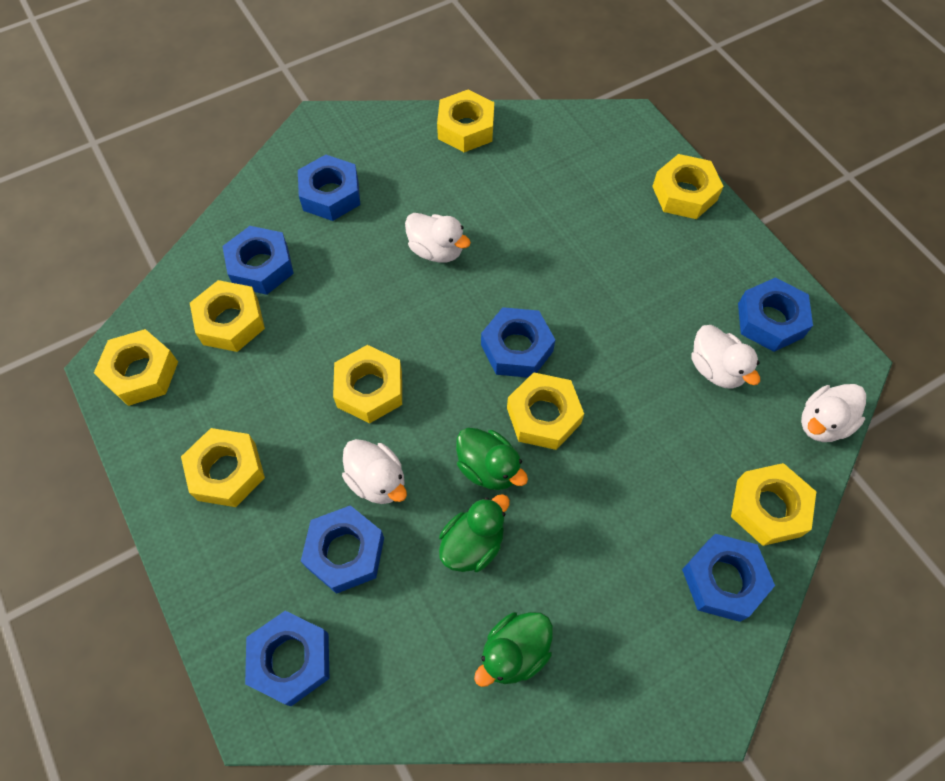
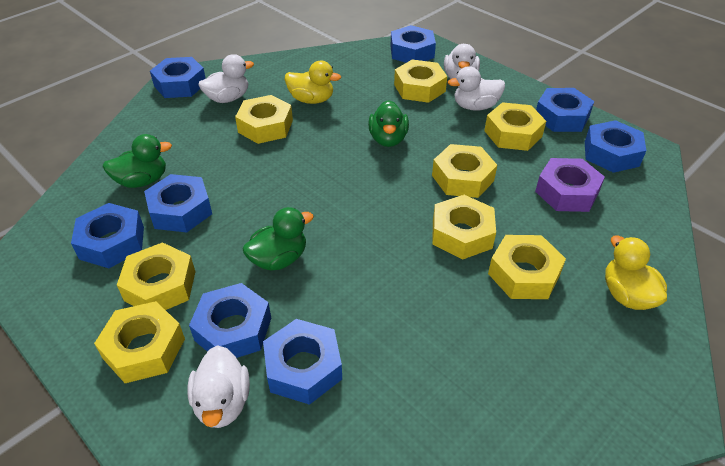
blue nut: 7 -> 8
purple nut: 0 -> 1
yellow duck: 0 -> 2

